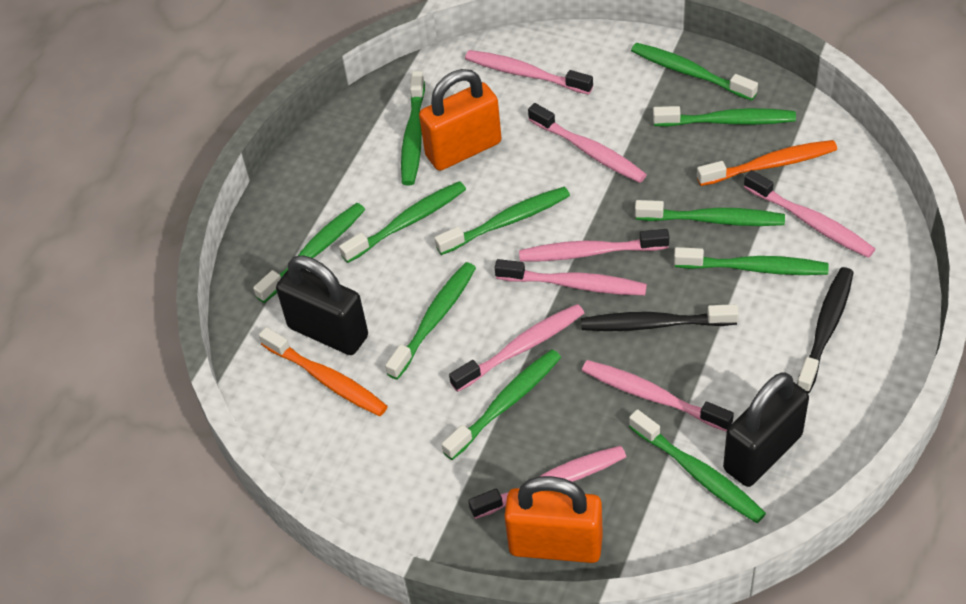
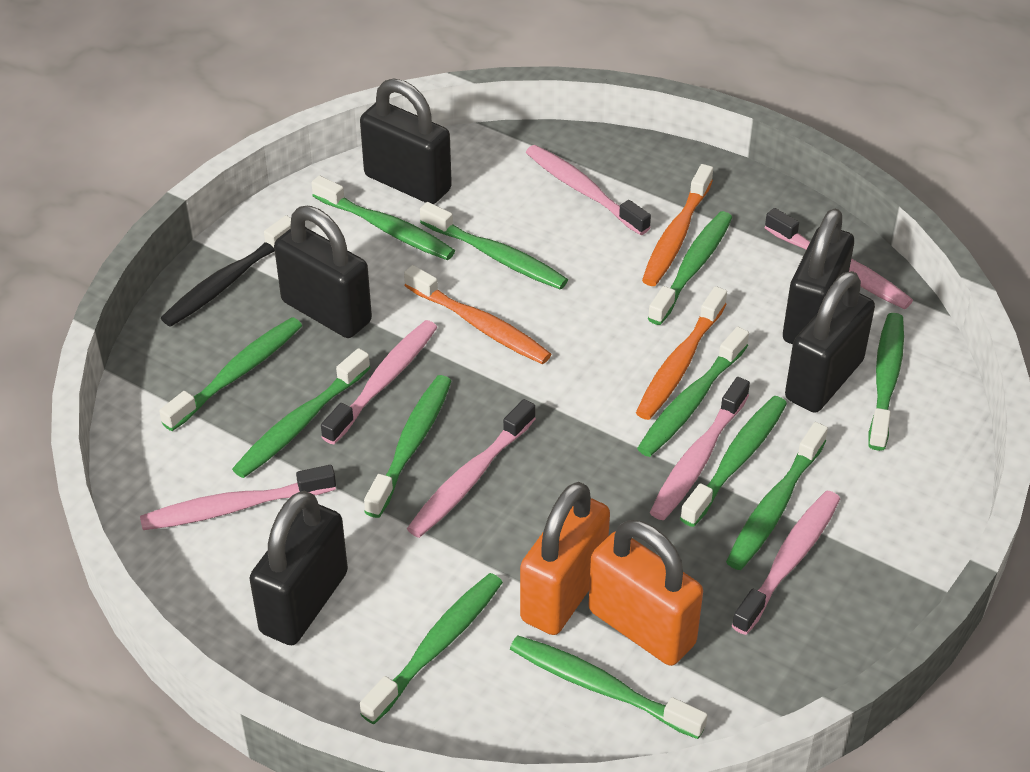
black padlock: 2 -> 5
black toothbrush: 2 -> 1
green toothbrush: 11 -> 12
orange toothbrush: 2 -> 3
pink toothbrush: 8 -> 7

